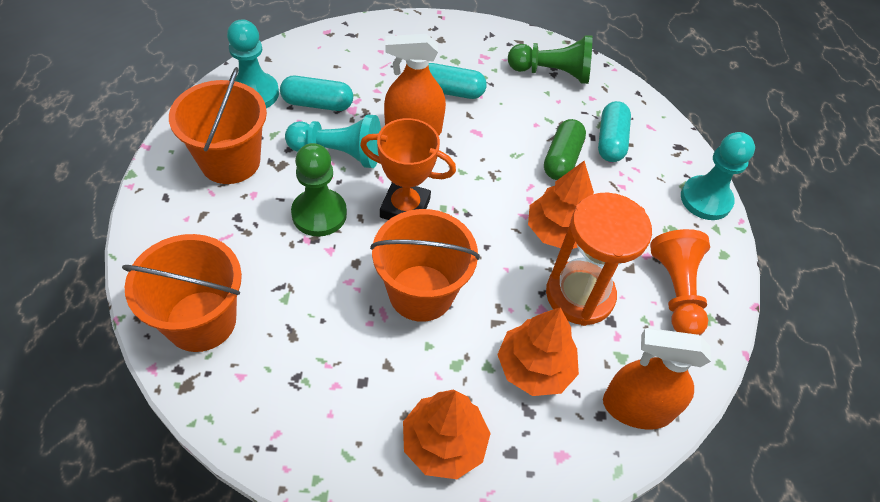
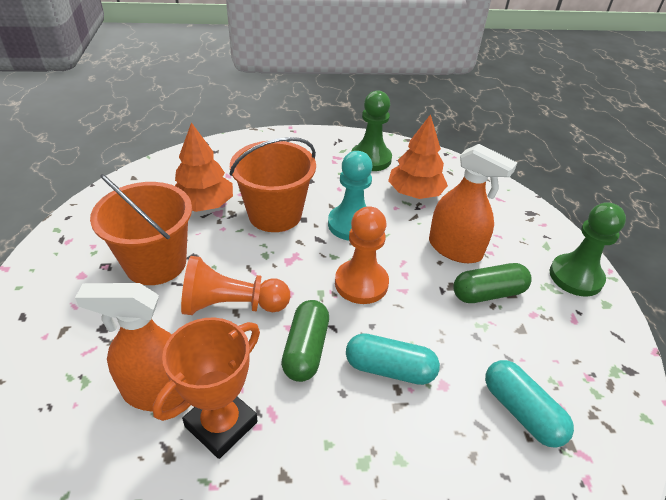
green capsule: 1 -> 2
orange bucket: 3 -> 2
orange hourglass: 1 -> 0
orange pawn: 1 -> 2
orange tree: 3 -> 2
turquoise capsule: 3 -> 2
turquoise pawn: 3 -> 1

